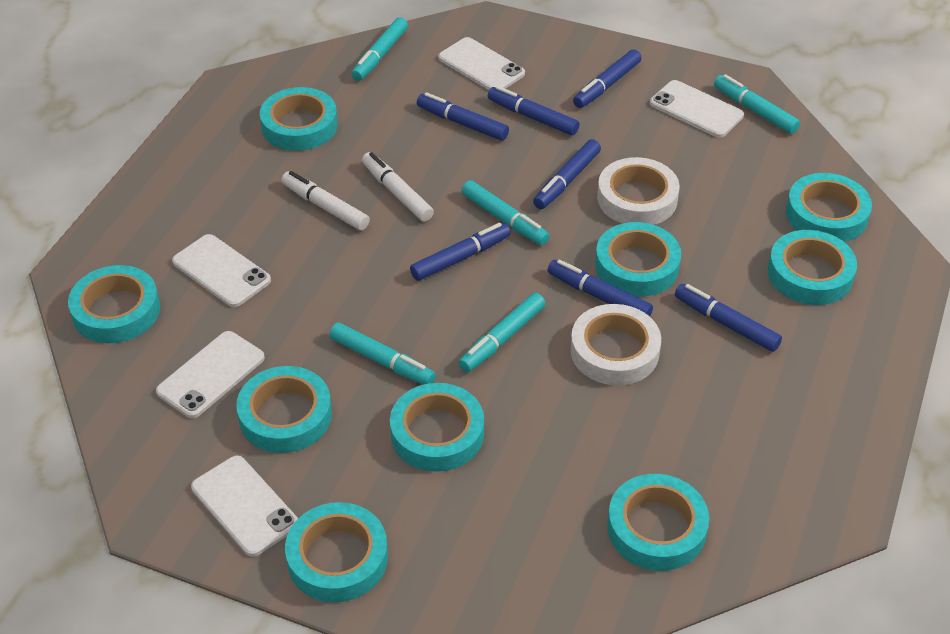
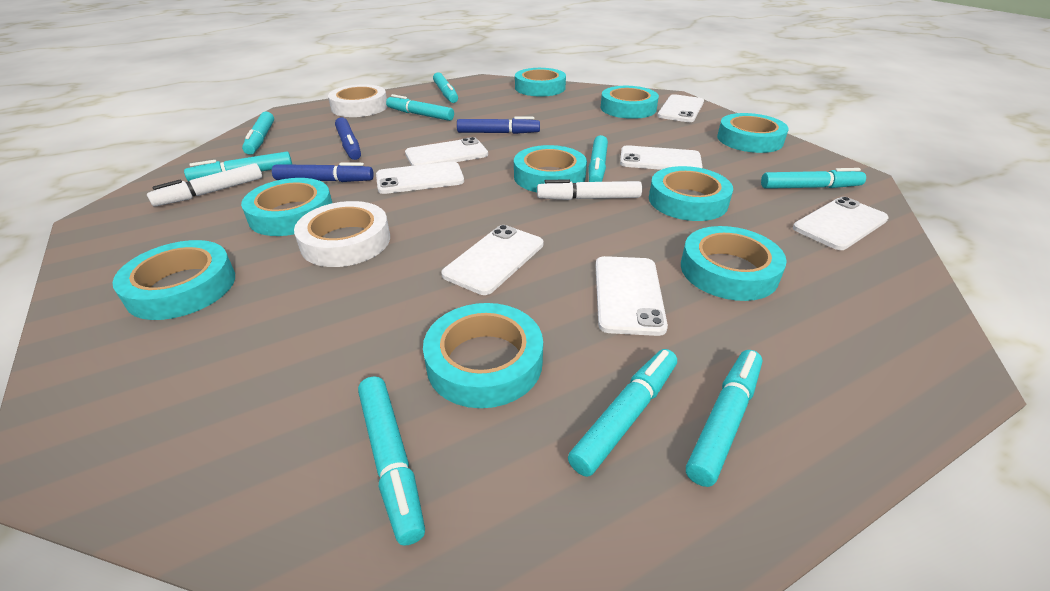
blue marker: 7 -> 3
turquoise marker: 5 -> 9
white phone: 5 -> 7

